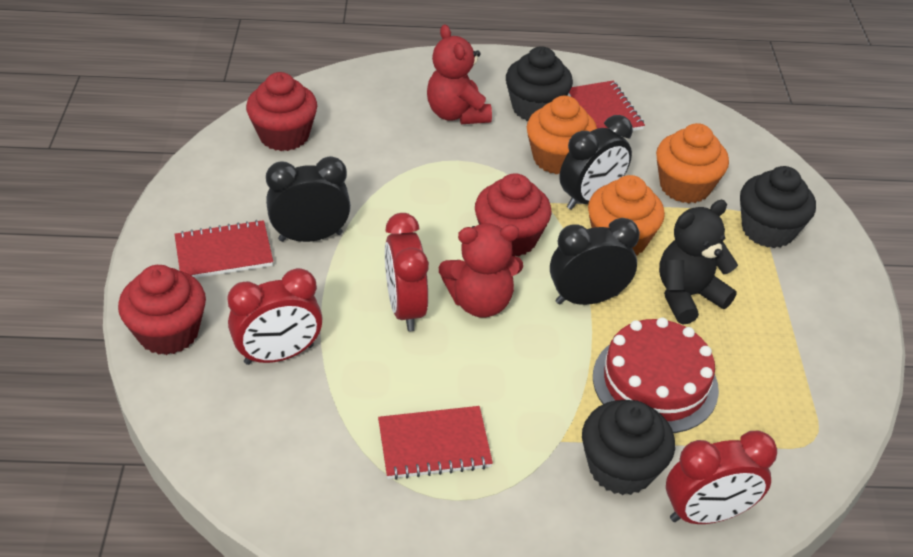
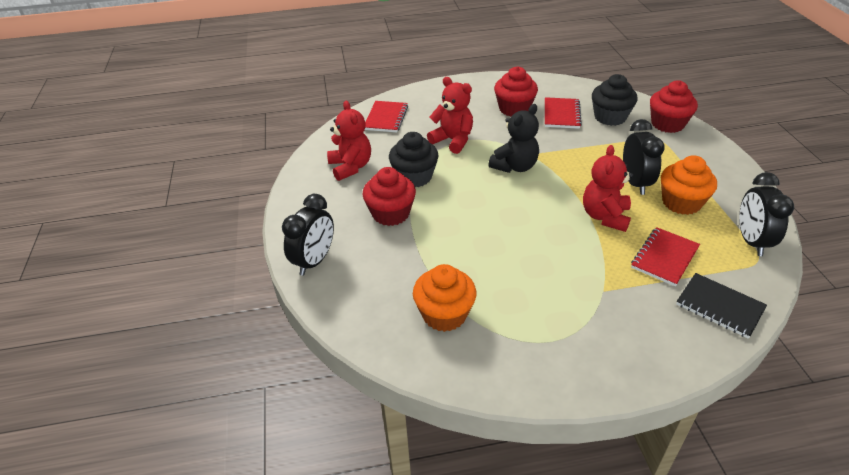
black cupcake: 3 -> 2
black notebook: 0 -> 1
orange cupcake: 3 -> 2
red cake: 1 -> 0
red clock: 3 -> 0
red teddy bear: 2 -> 3

